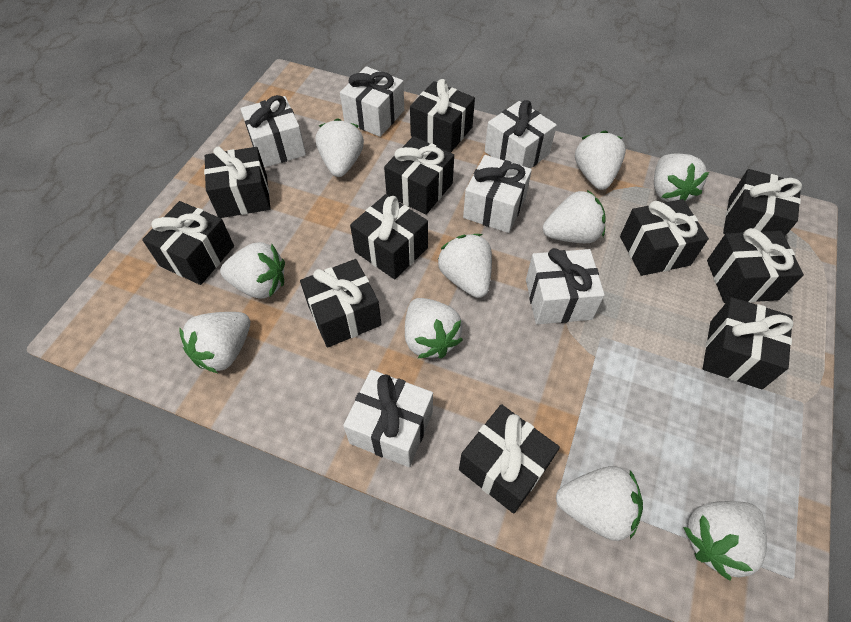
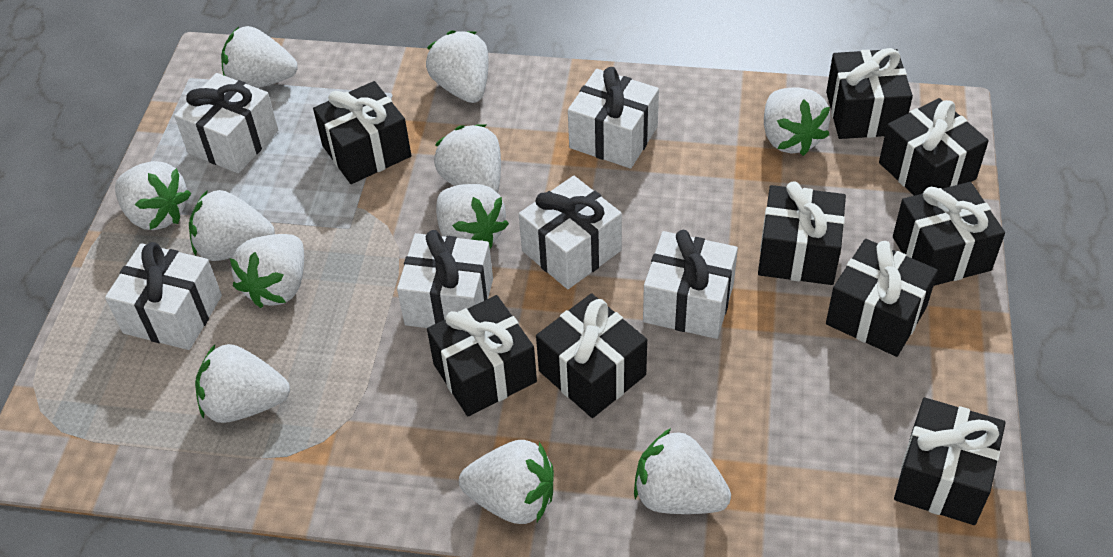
black gift: 11 -> 9
white strawberry: 10 -> 11

